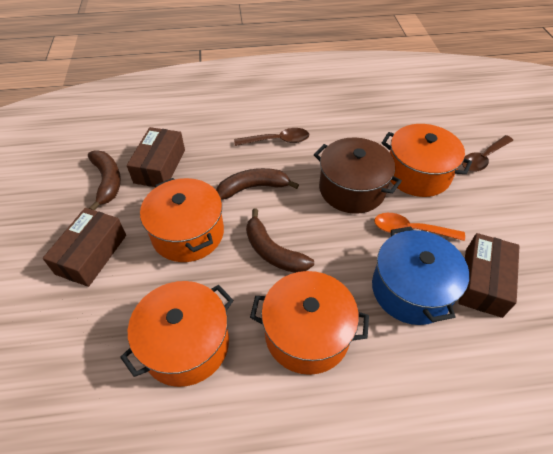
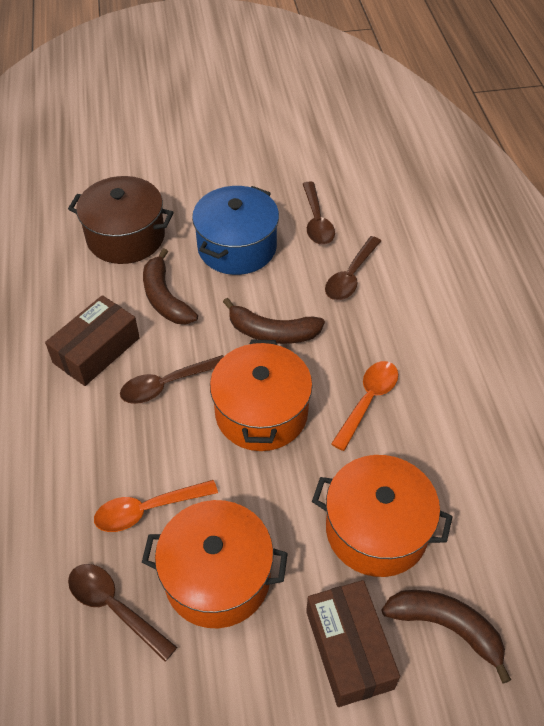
brown box: 3 -> 2
brown spoon: 2 -> 4
orange pot: 4 -> 3
orange spoon: 1 -> 2

